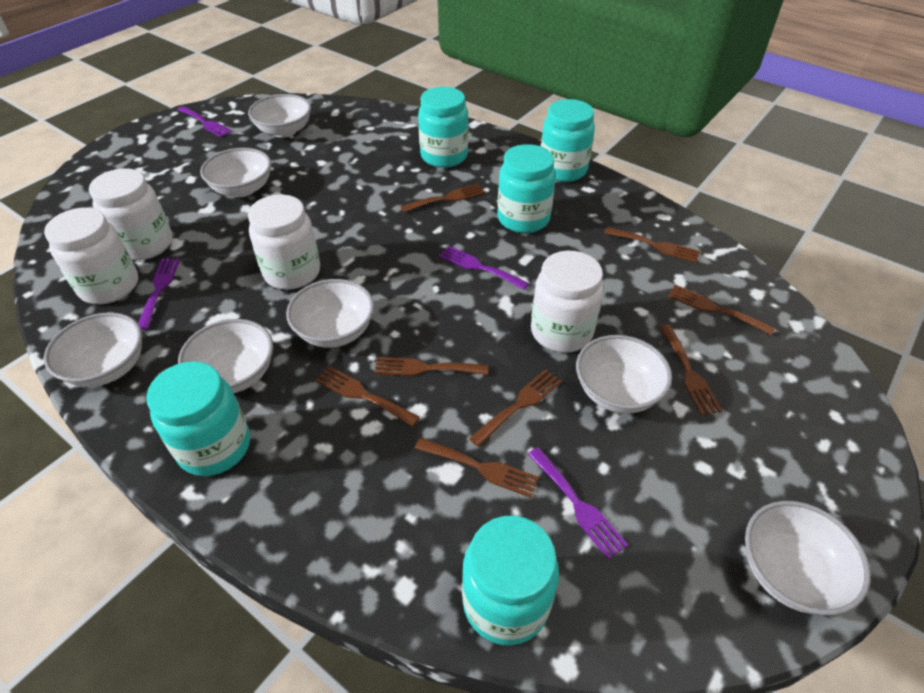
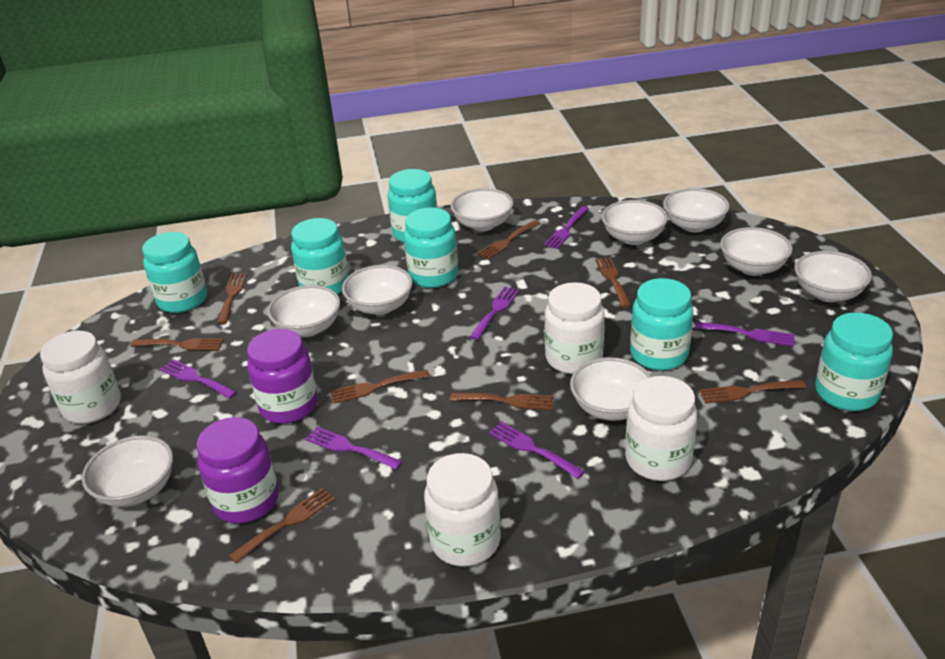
purple fork: 4 -> 6
purple jar: 0 -> 2
turquoise jar: 5 -> 6
white bowl: 7 -> 9

